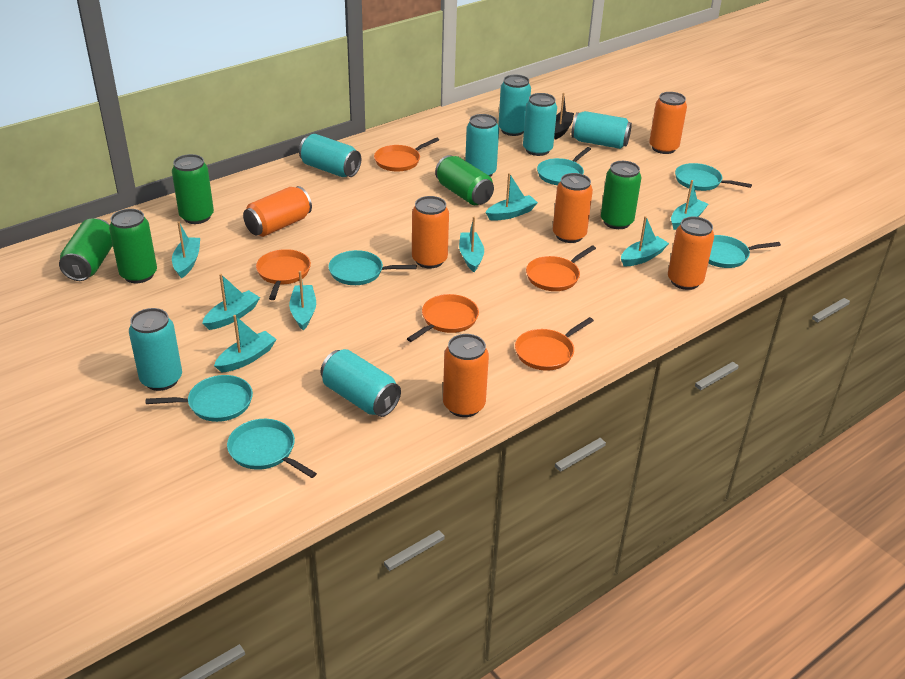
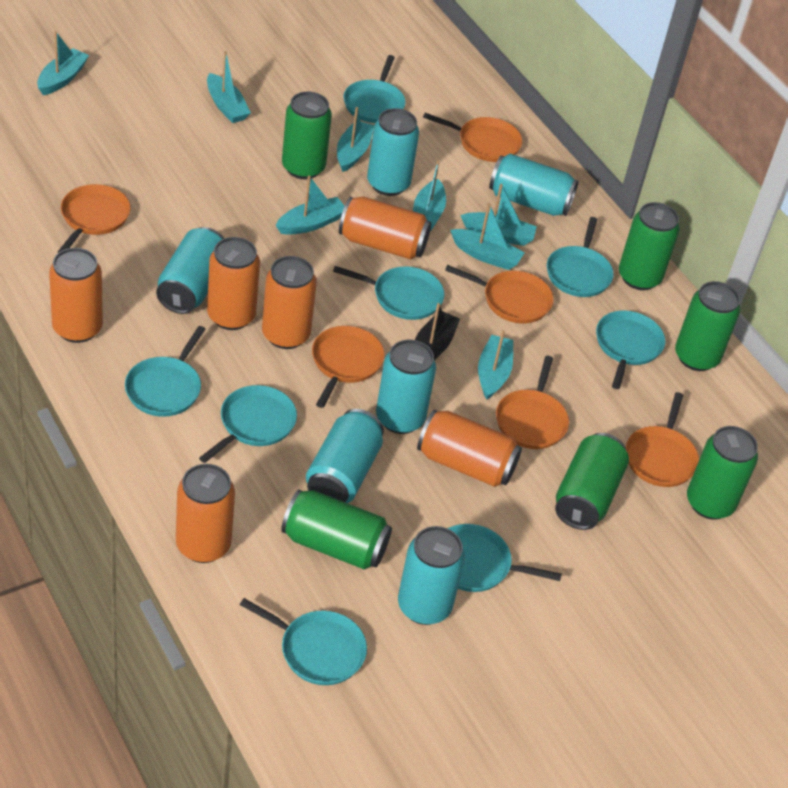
green can: 5 -> 6
orange pan: 5 -> 6
turquoise can: 7 -> 6
turquoise pan: 6 -> 8

